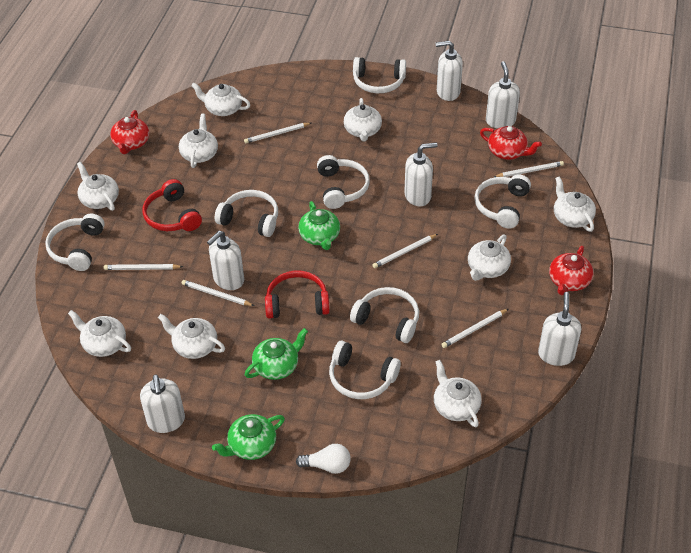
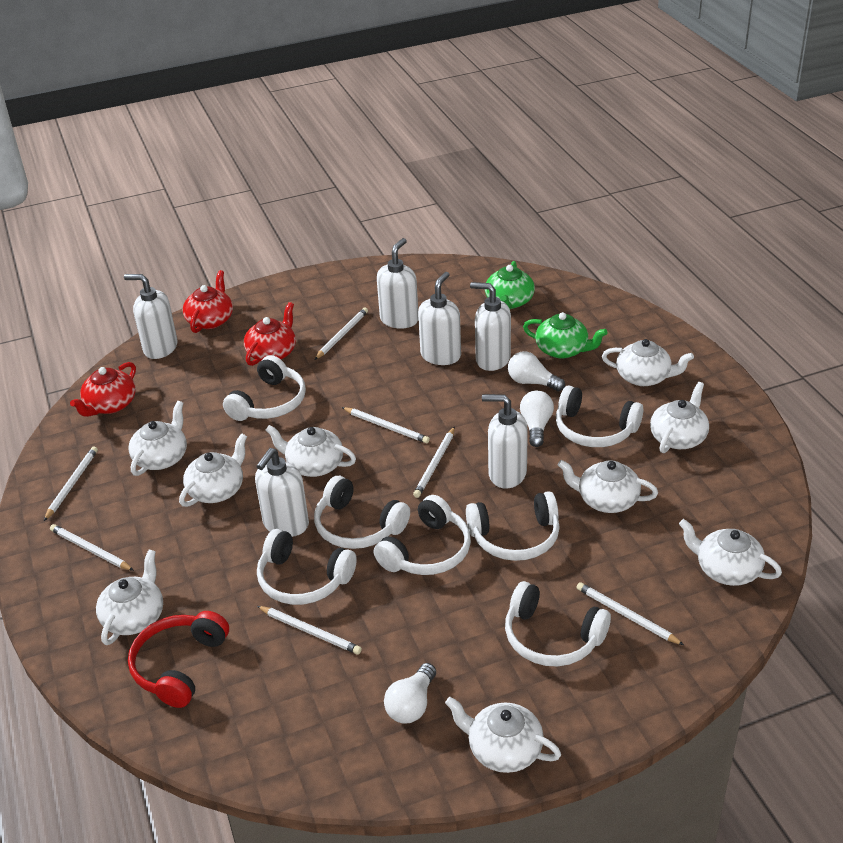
green teapot: 3 -> 2
red headphones: 2 -> 1
white light bulb: 1 -> 3
white pencil: 6 -> 7

